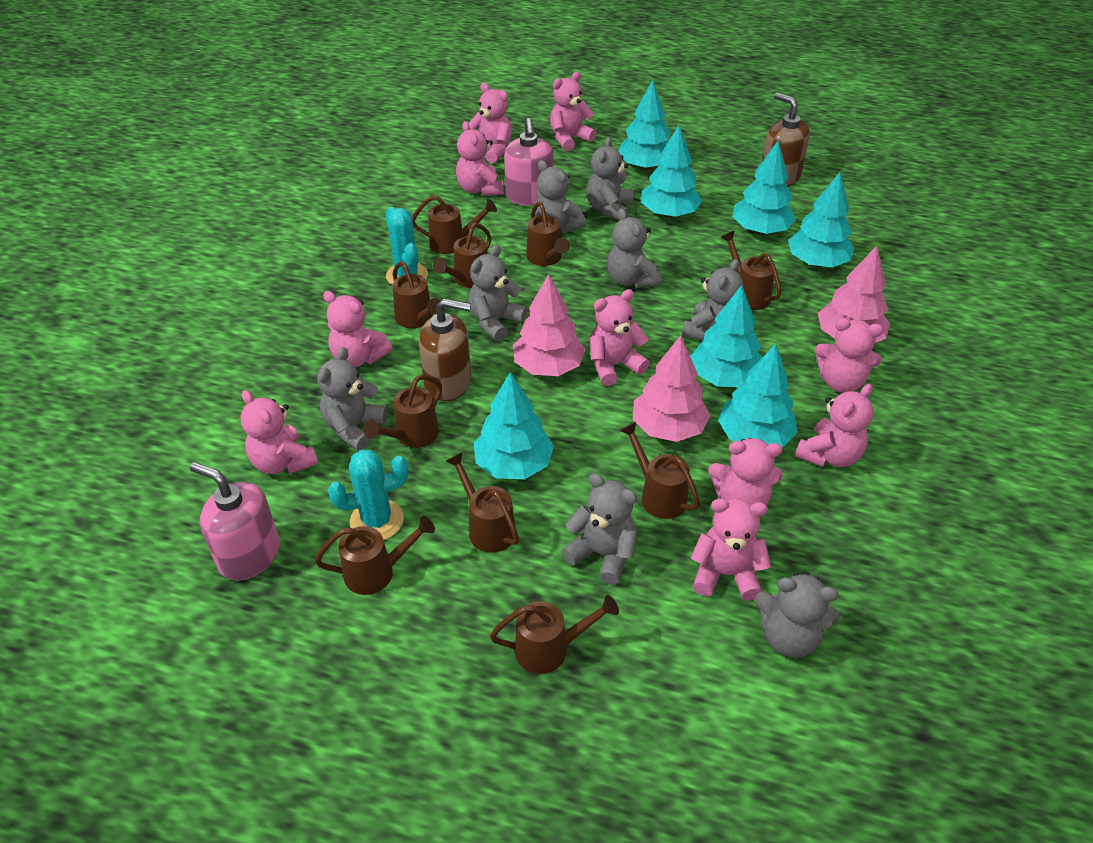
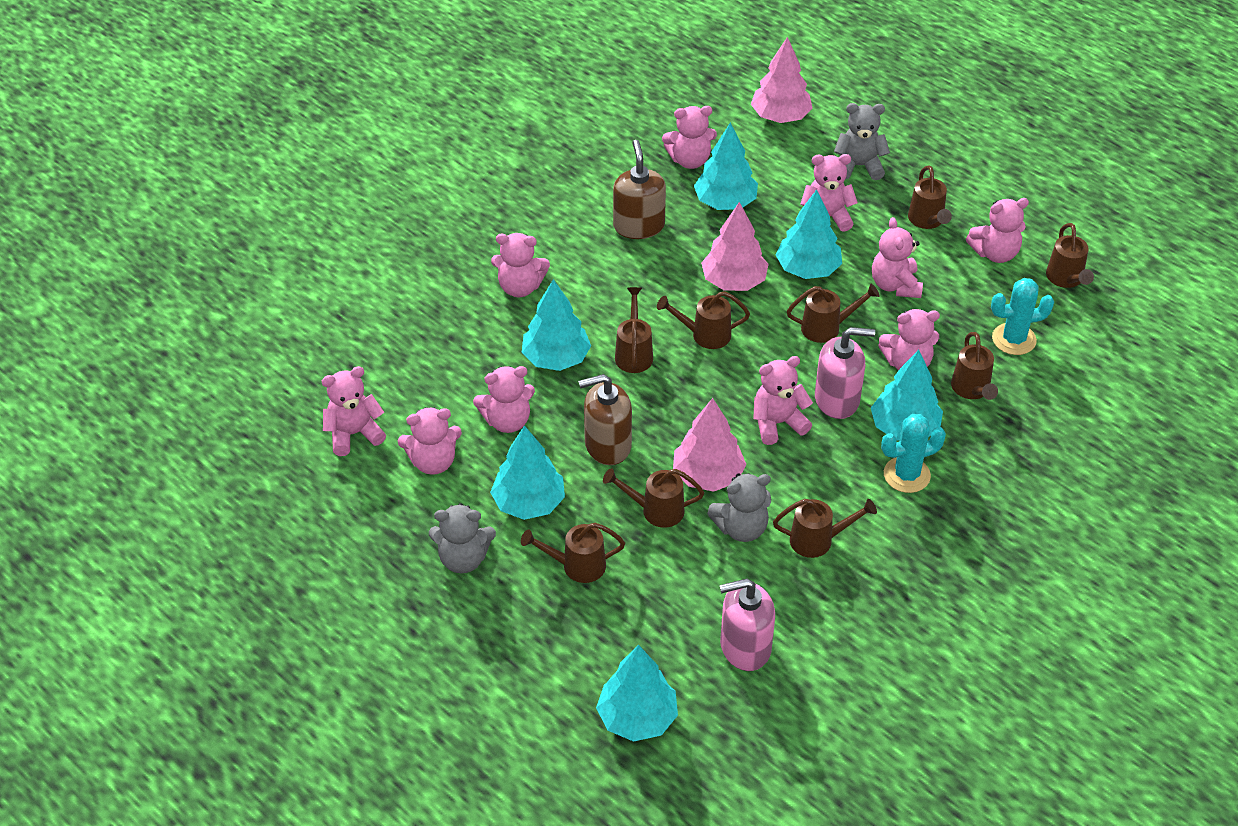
brown watering can: 10 -> 9
grey teddy bear: 8 -> 3
turquoise tree: 7 -> 6

